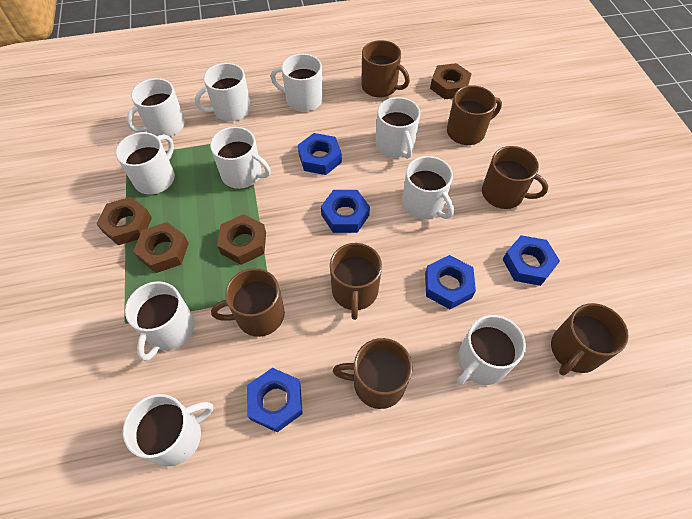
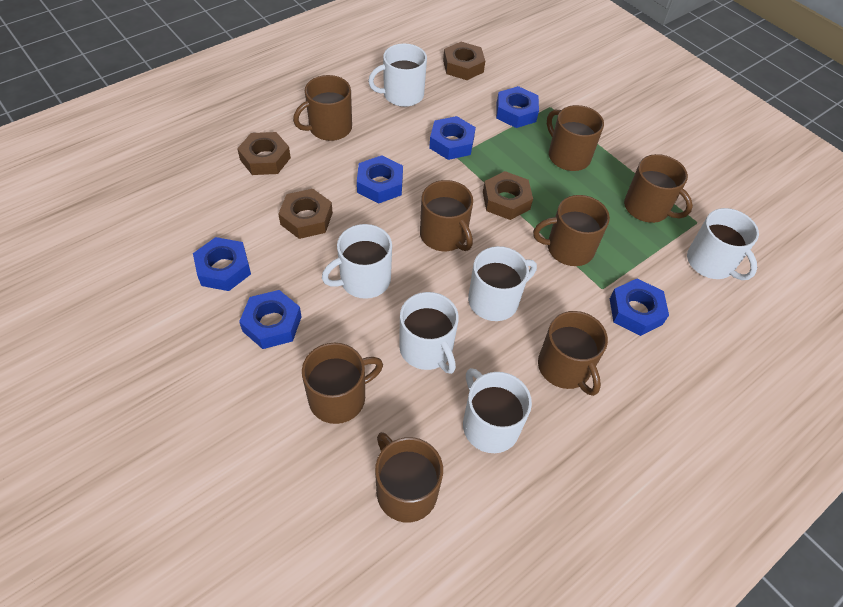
blue nut: 5 -> 6
brown mug: 7 -> 8
white mug: 10 -> 6

